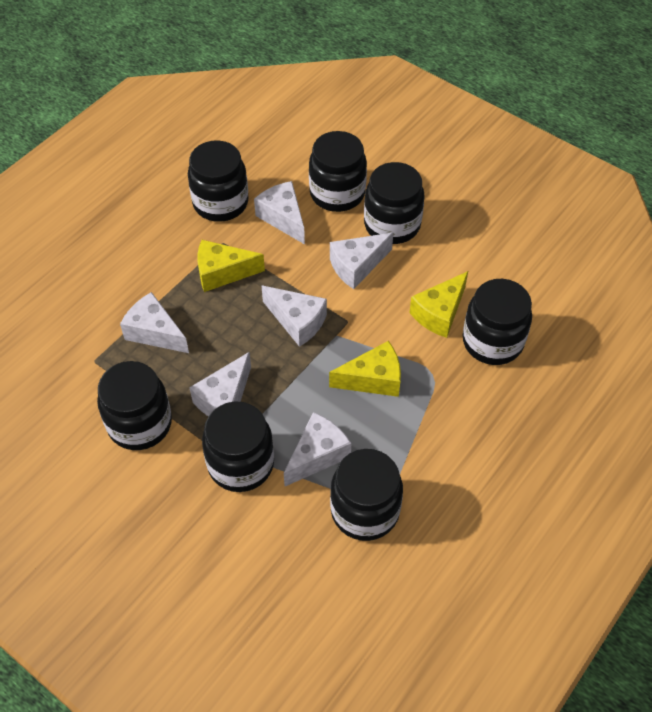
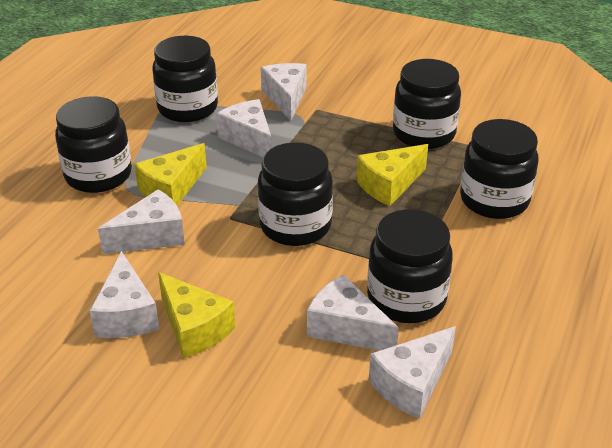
black jar: 7 -> 6

